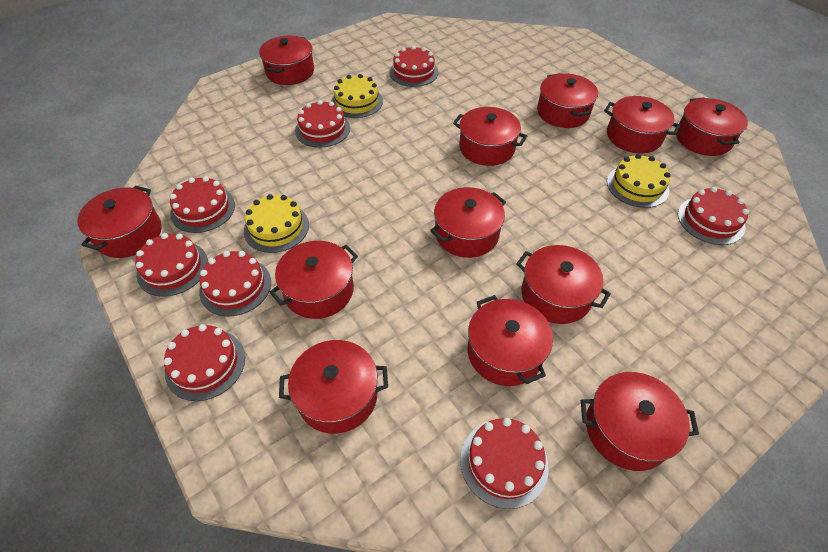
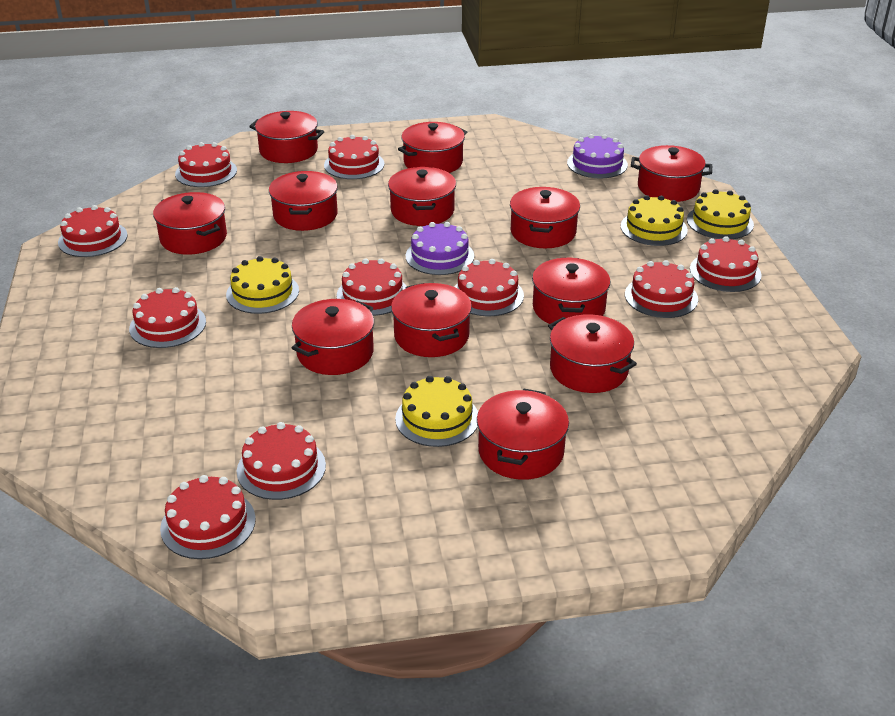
purple cake: 0 -> 2
red cake: 8 -> 10
yellow cake: 3 -> 4

